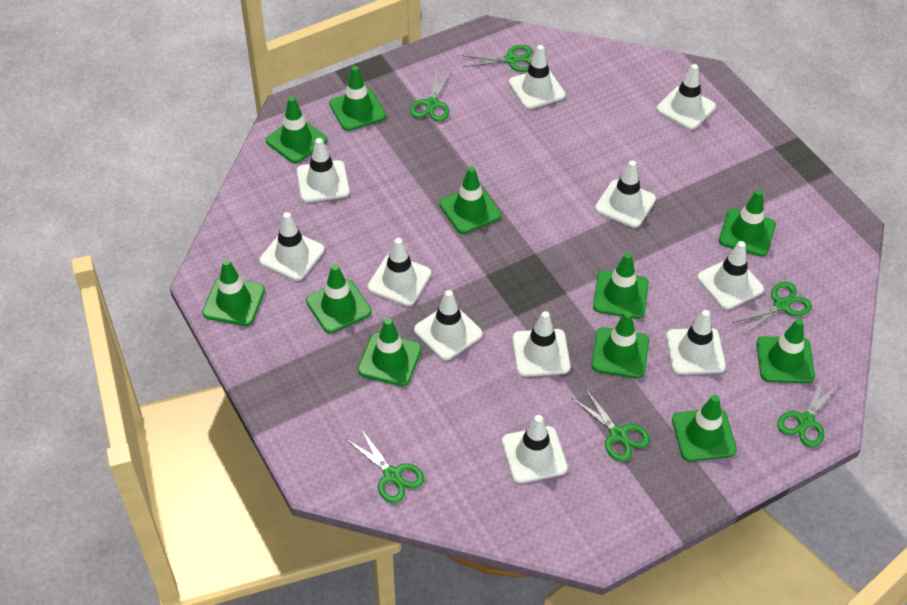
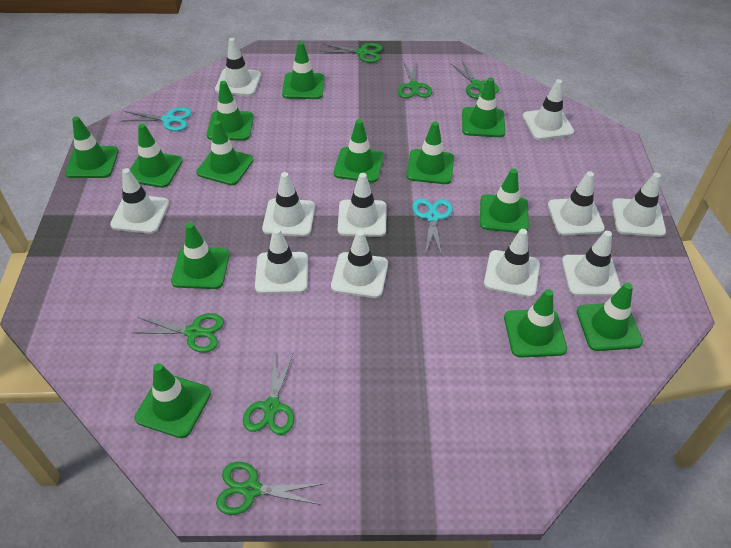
green traffic cone: 11 -> 13
turquoise scissors: 0 -> 2

